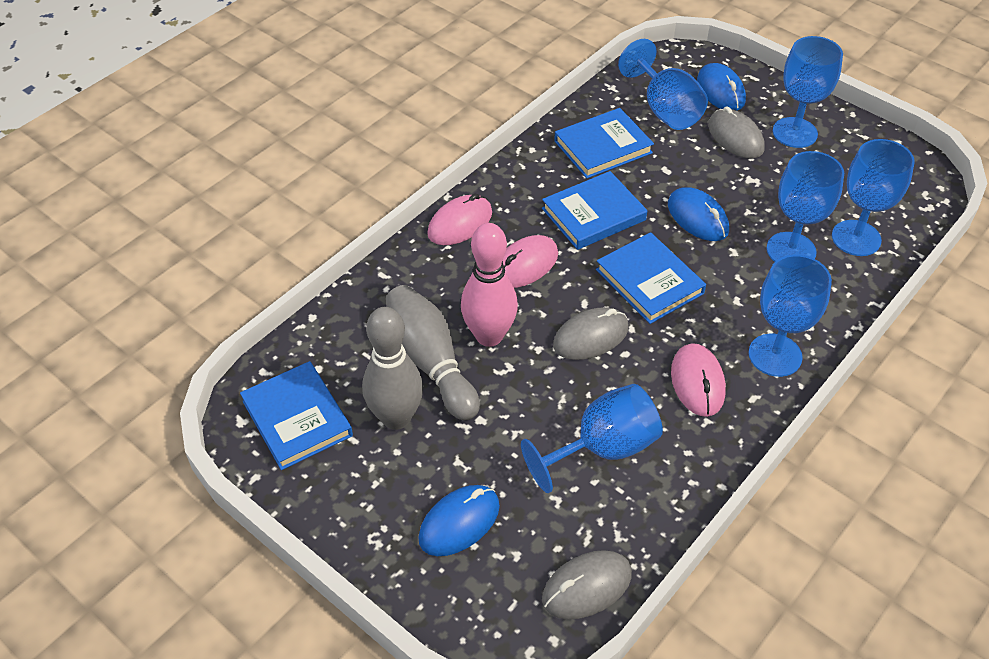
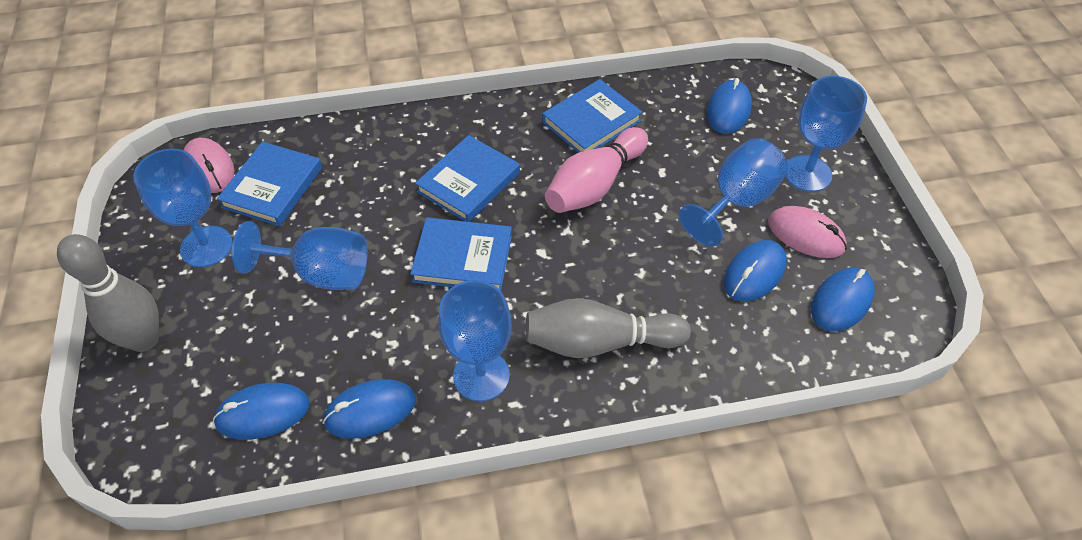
blue goblet: 6 -> 5
blue mouse: 3 -> 5
grey mouse: 3 -> 0
pink mouse: 3 -> 2

